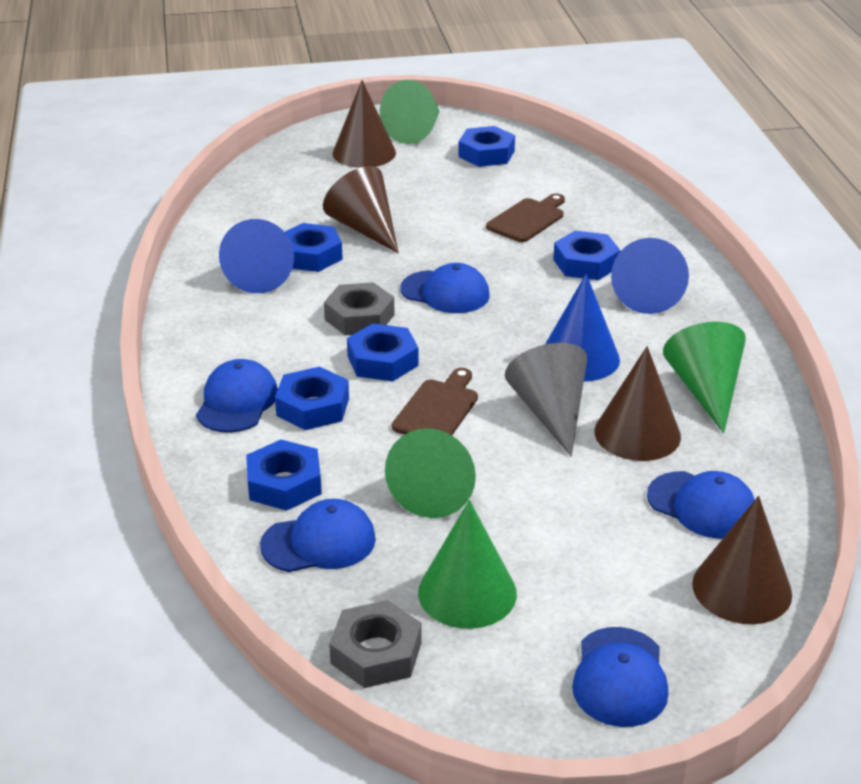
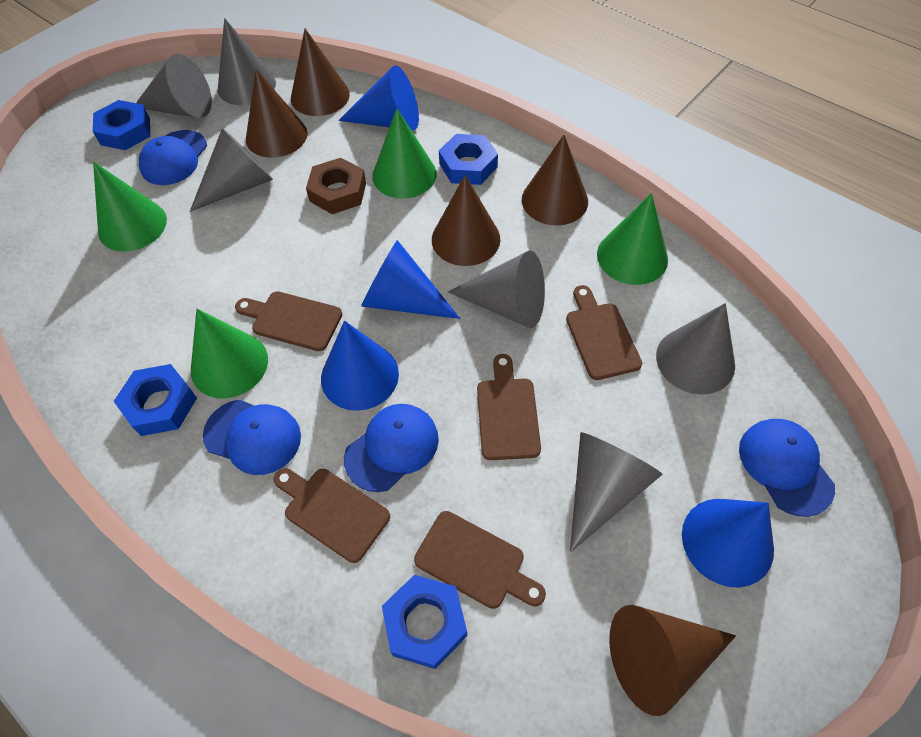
blue cap: 5 -> 4
blue cone: 3 -> 4
blue nut: 6 -> 4
brown cone: 4 -> 5
brown cutting board: 2 -> 5
brown nut: 0 -> 1
grey cone: 1 -> 6
grey nut: 2 -> 0

